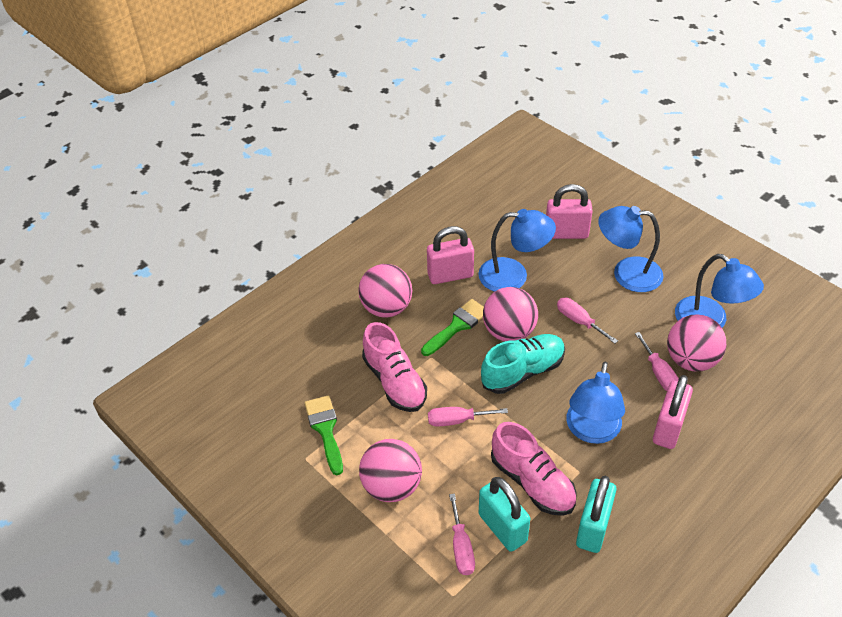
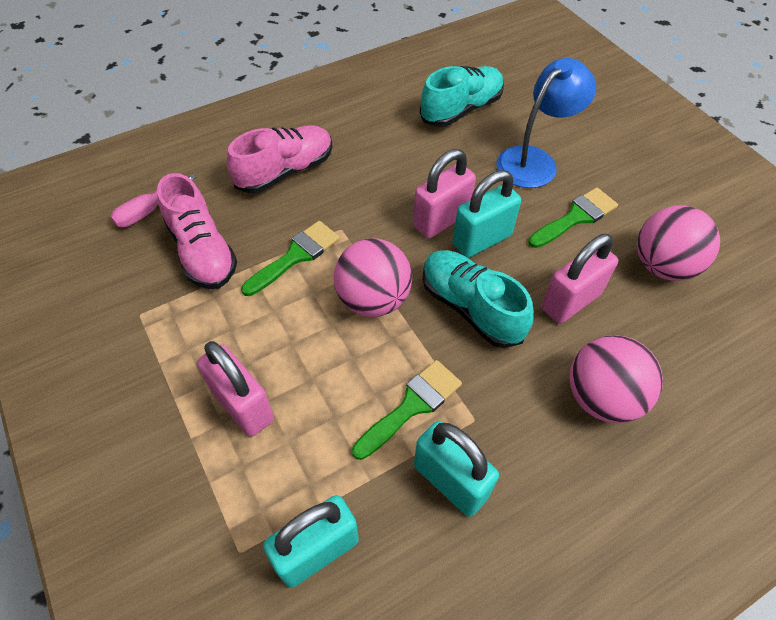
blue lamp: 4 -> 1
green brush: 2 -> 3
pink ball: 4 -> 3
pink screwdriver: 4 -> 1
turquoise padlock: 2 -> 3
turquoise shoe: 1 -> 2

